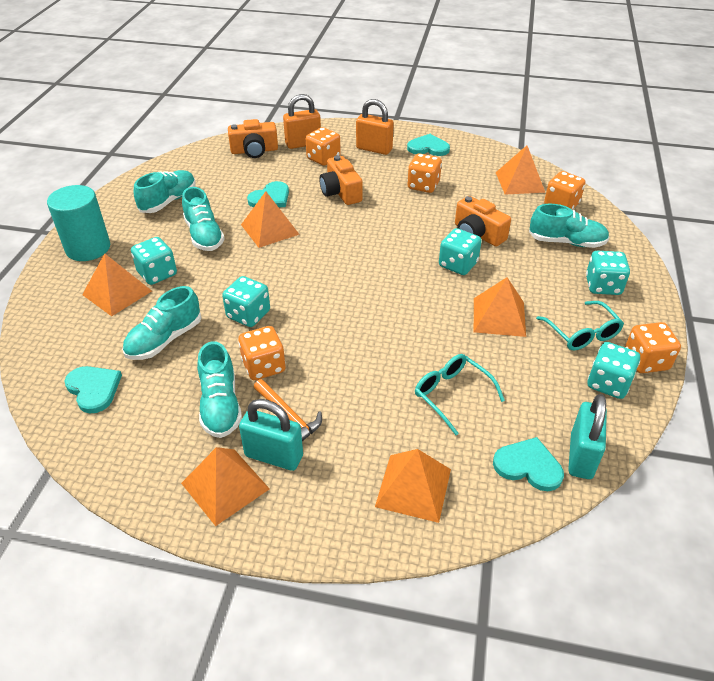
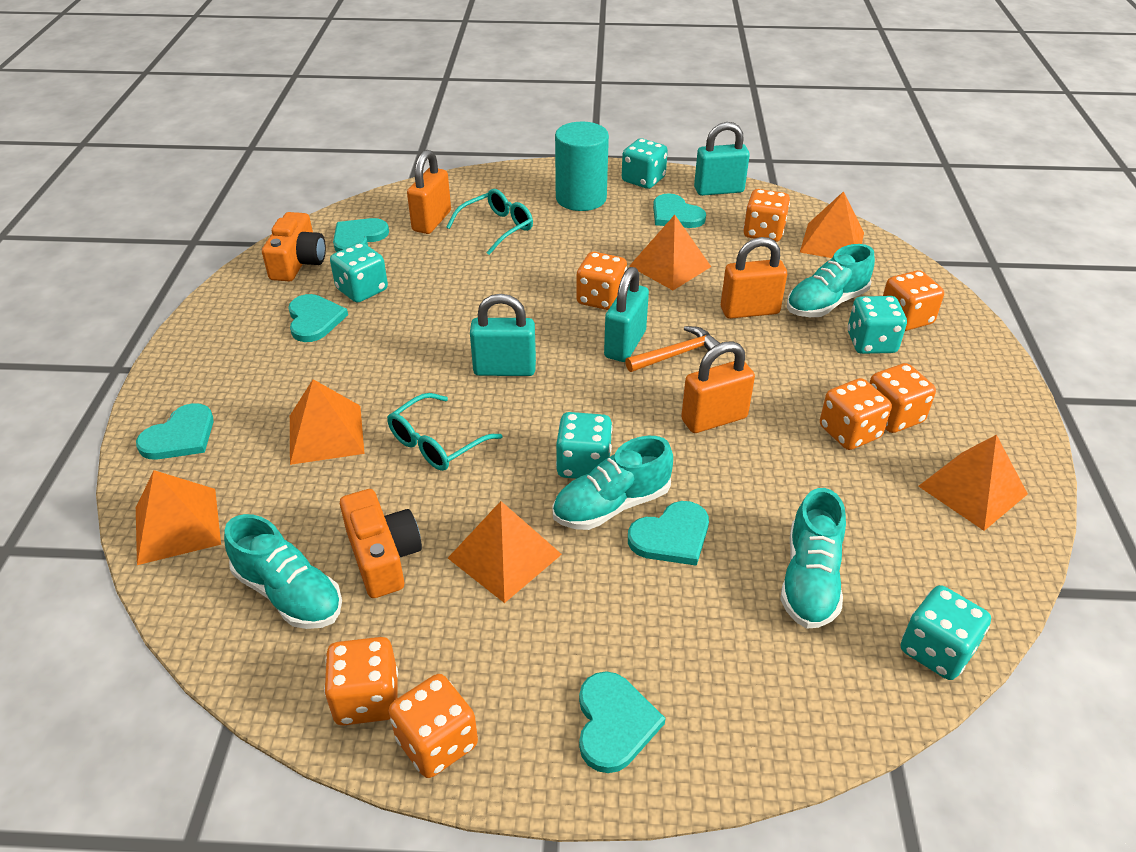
orange camera: 3 -> 2
orange dice: 5 -> 7
orange padlock: 2 -> 3
turquoise heart: 4 -> 6
turquoise padlock: 2 -> 3
turquoise shoe: 5 -> 4

